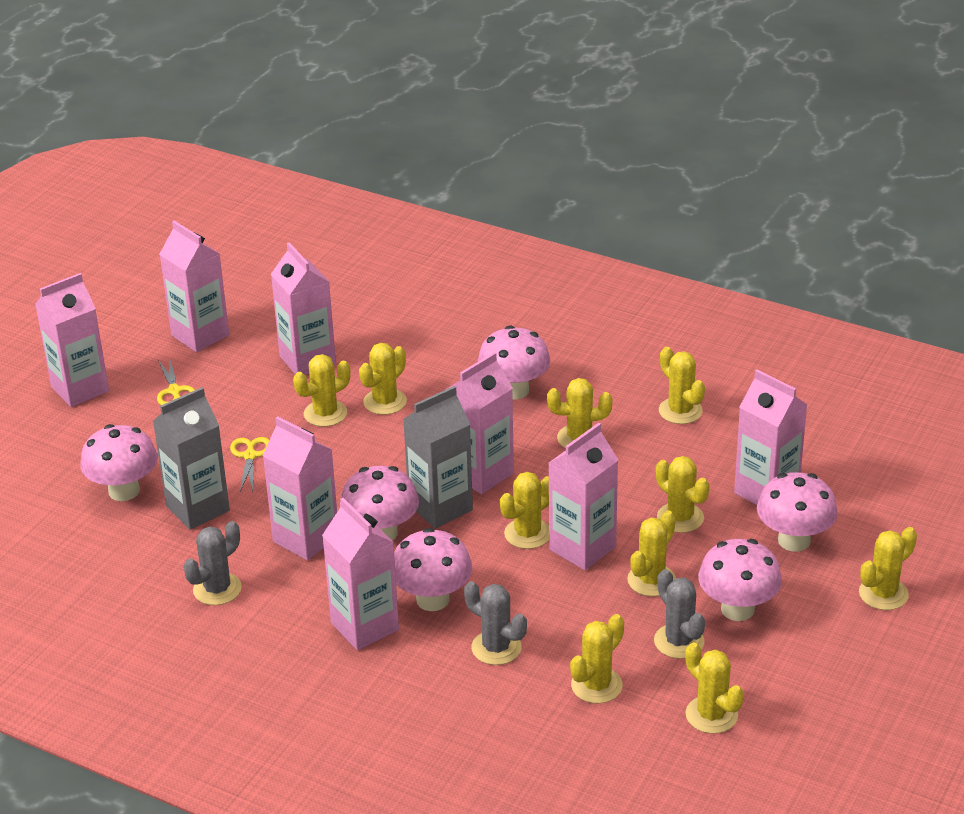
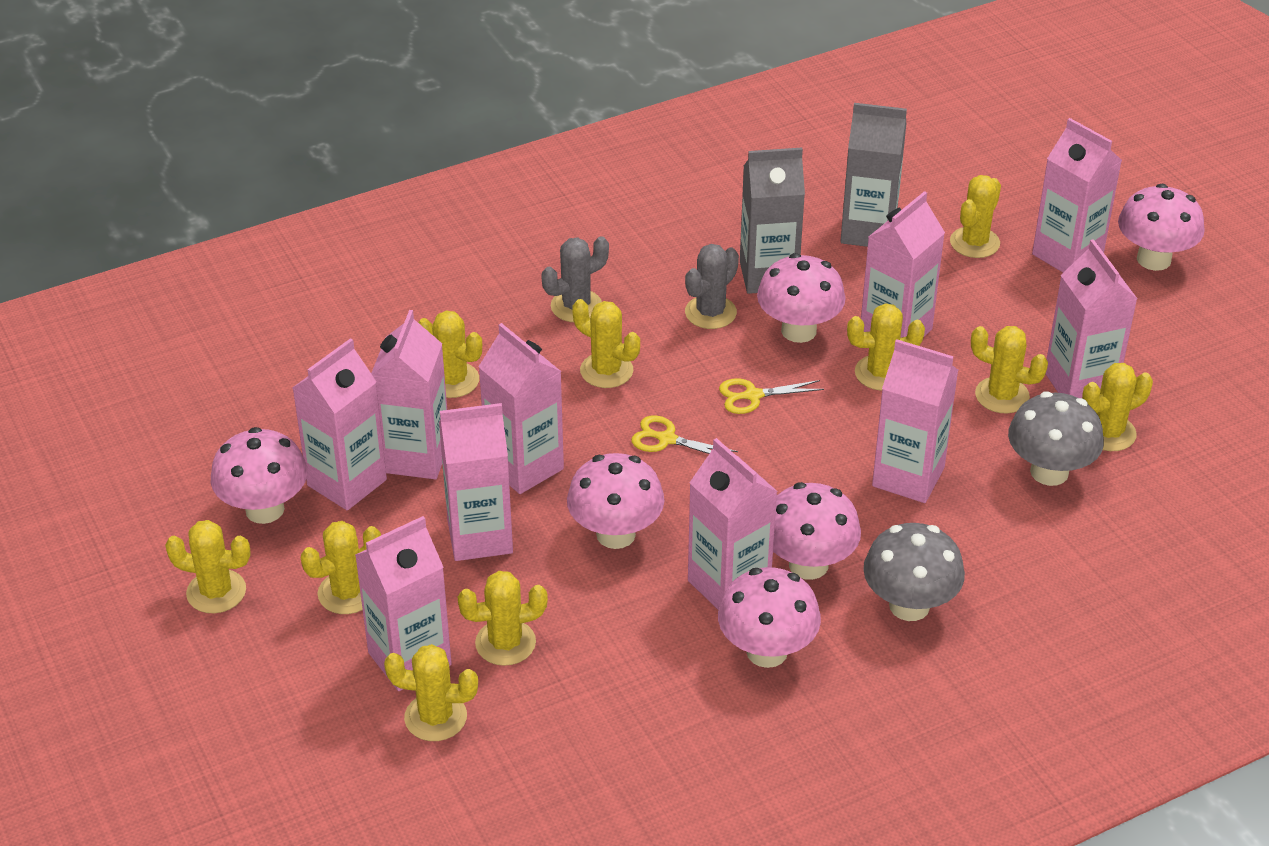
grey cactus: 3 -> 2
grey mushroom: 0 -> 2
pink carton: 8 -> 10

